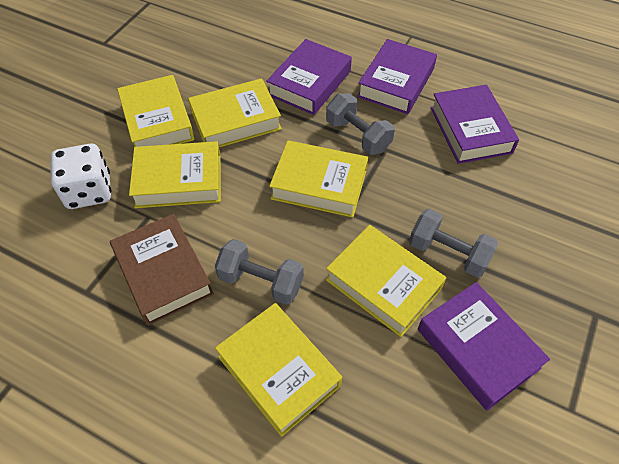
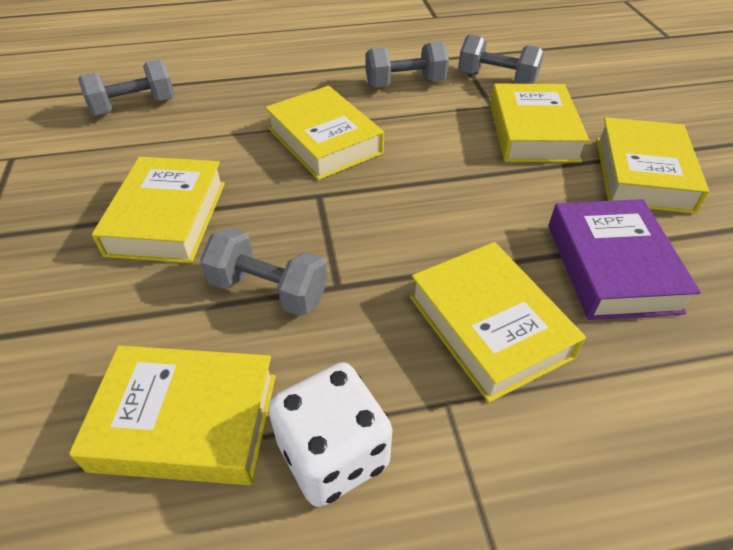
brown book: 1 -> 0
grey dumbbell: 3 -> 4
purple book: 4 -> 1

